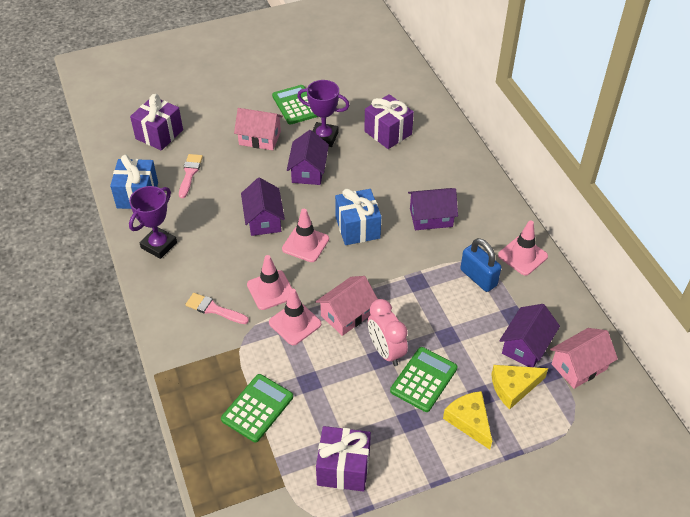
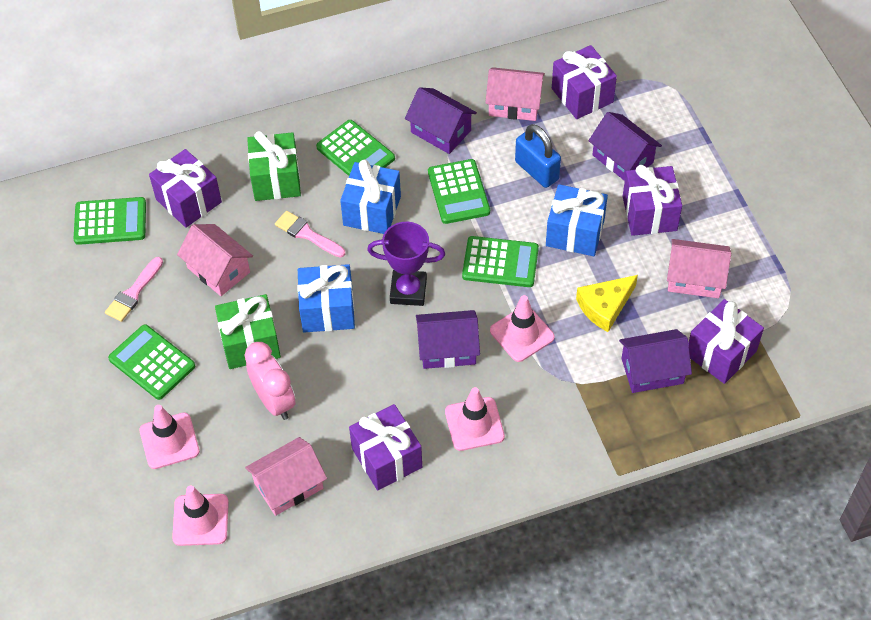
blue gift: 2 -> 3
green calculator: 3 -> 5
green gift: 0 -> 2
pink house: 3 -> 4
purple gift: 3 -> 5
purple trophy: 2 -> 1
yellow cheese: 2 -> 1

